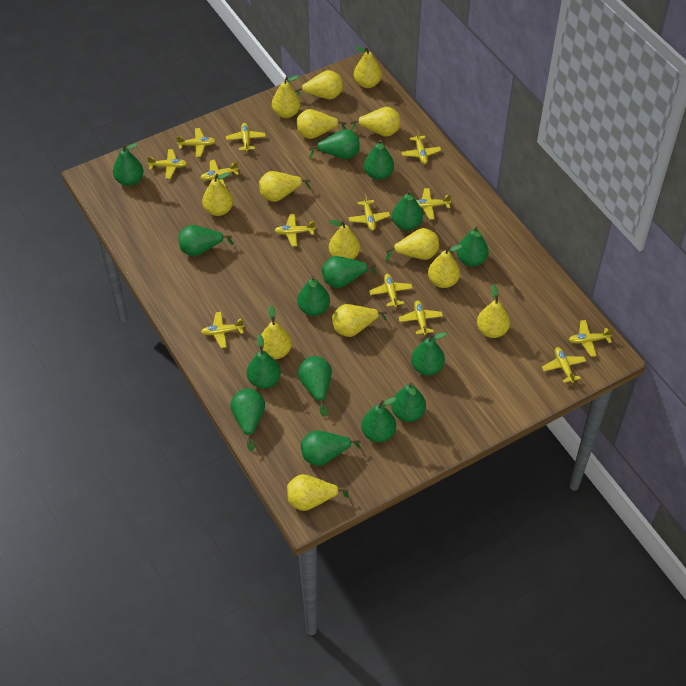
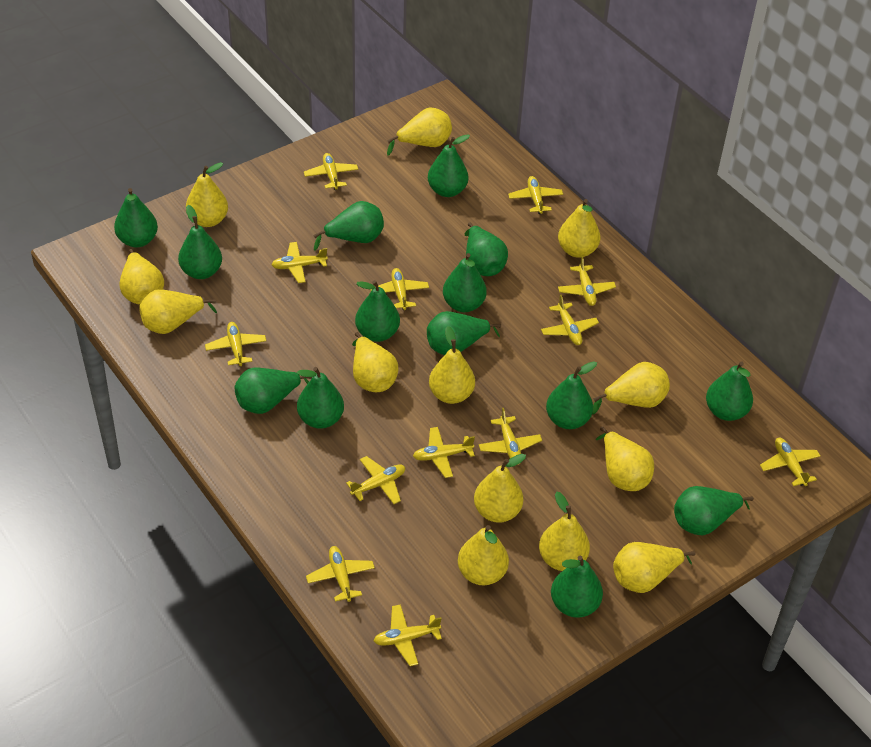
green pear: 15 -> 14
yellow pear: 14 -> 13

